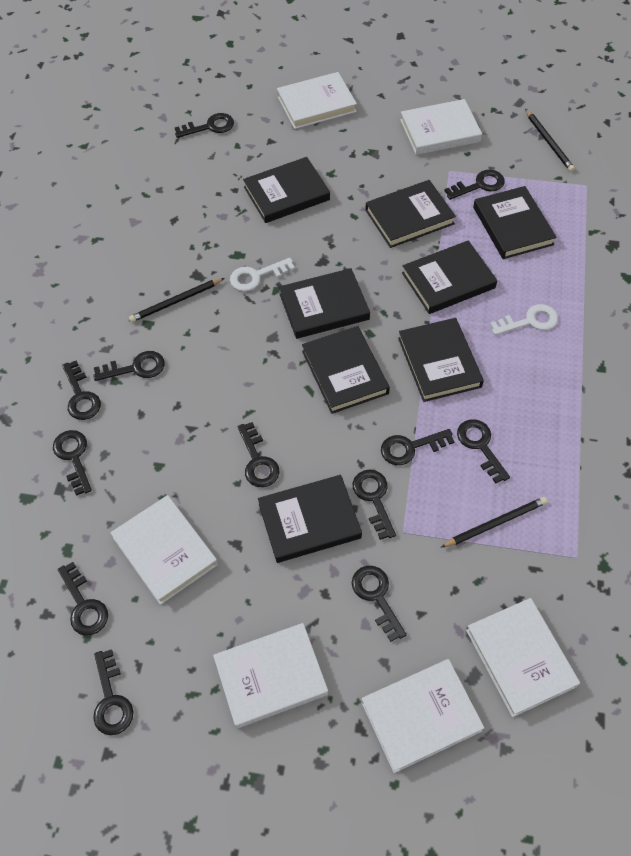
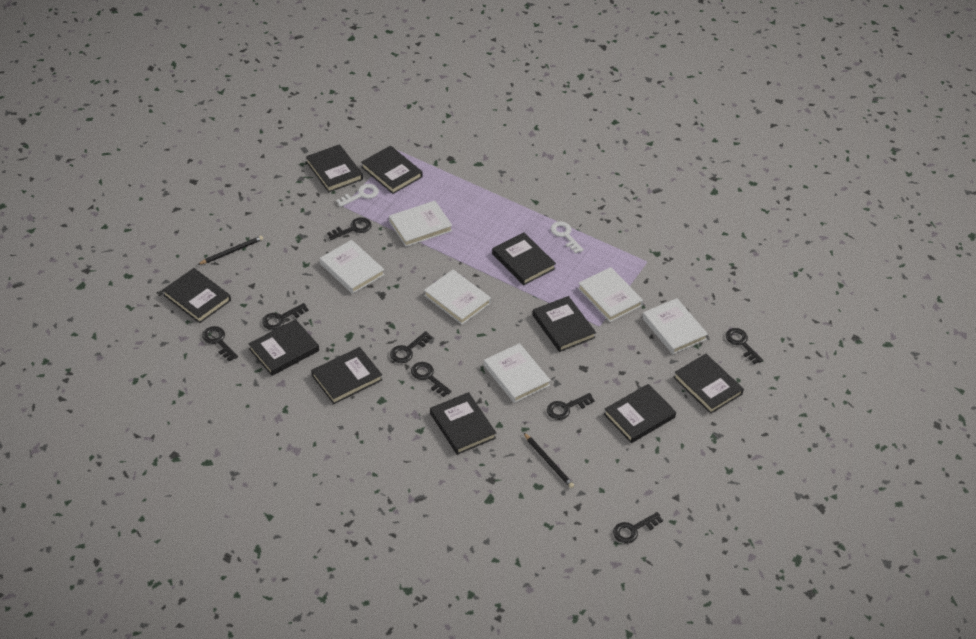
black book: 8 -> 10
black key: 12 -> 8
black pencil: 3 -> 2

